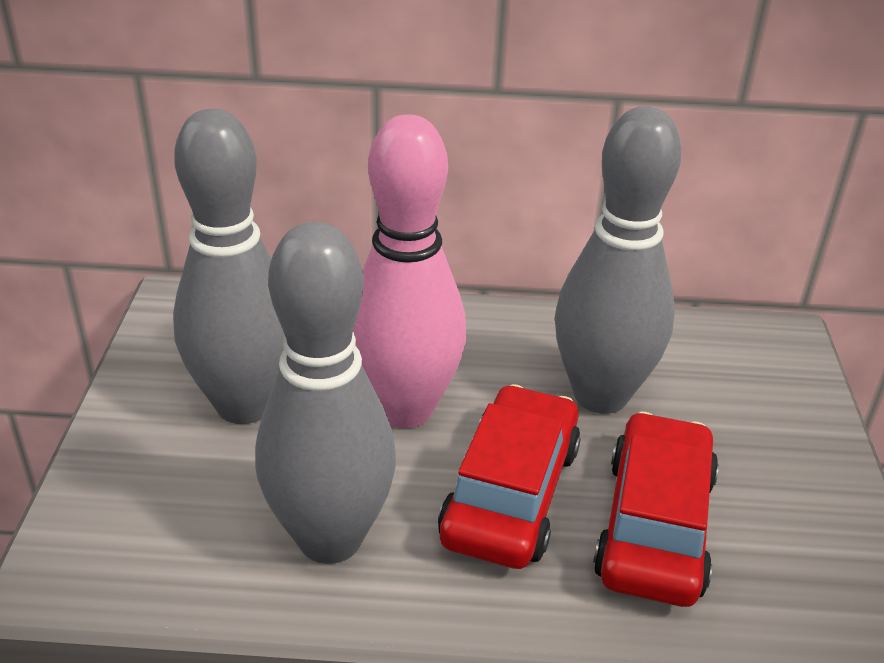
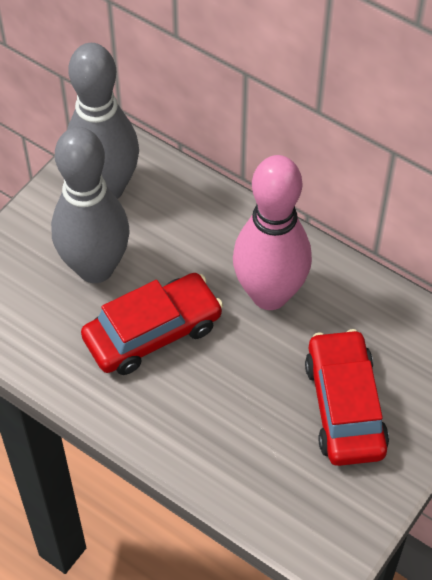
grey bowling pin: 3 -> 2

